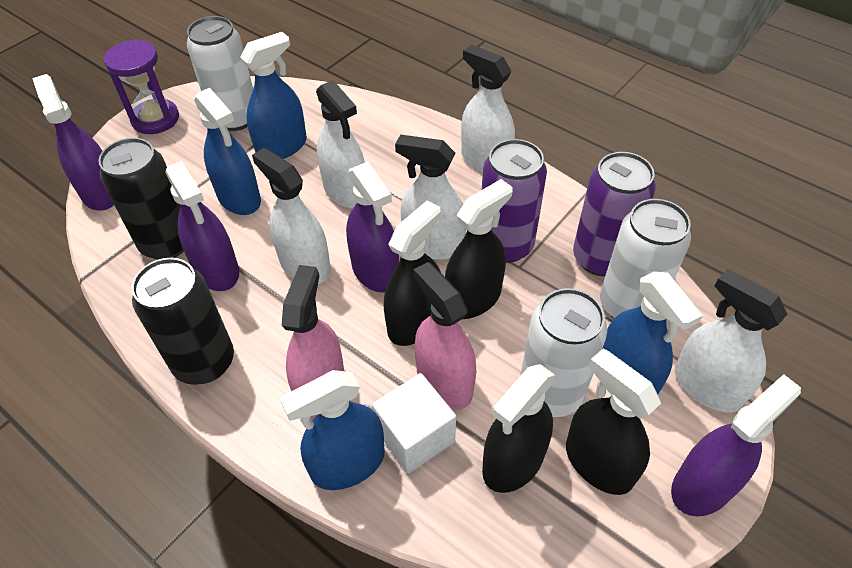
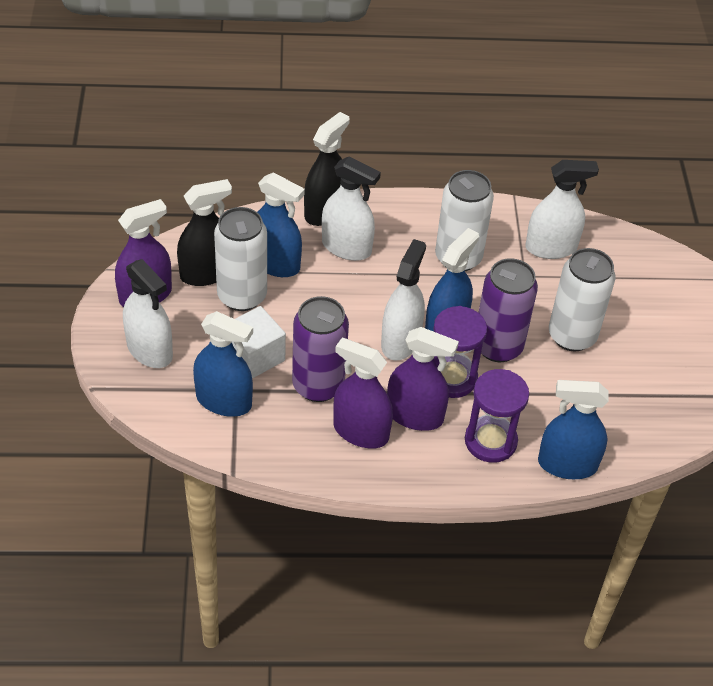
black can: 2 -> 0
black spray bottle: 4 -> 2
pink spray bottle: 2 -> 0
purple hourglass: 1 -> 2
purple spray bottle: 4 -> 3
white spray bottle: 5 -> 4

